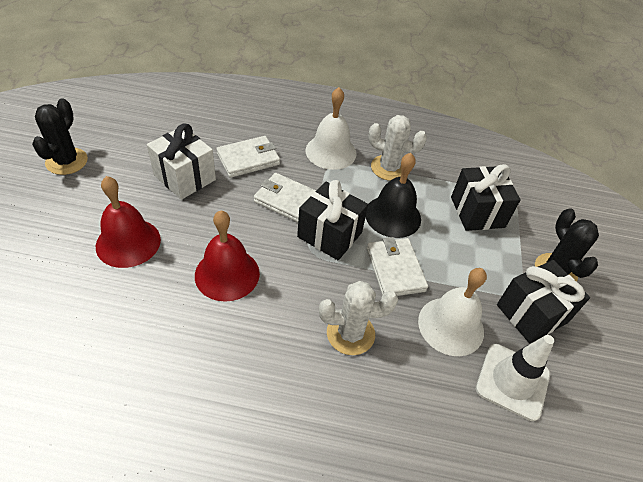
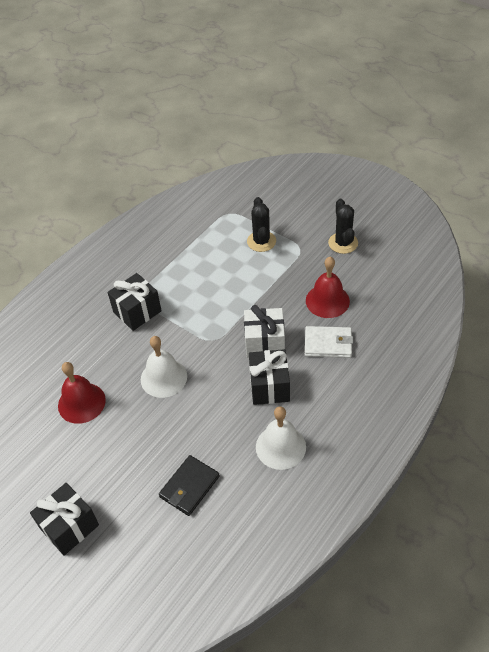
black bell: 1 -> 0
black wallet: 0 -> 1
white cactus: 2 -> 0
white traffic cone: 1 -> 0
white wallet: 3 -> 1

